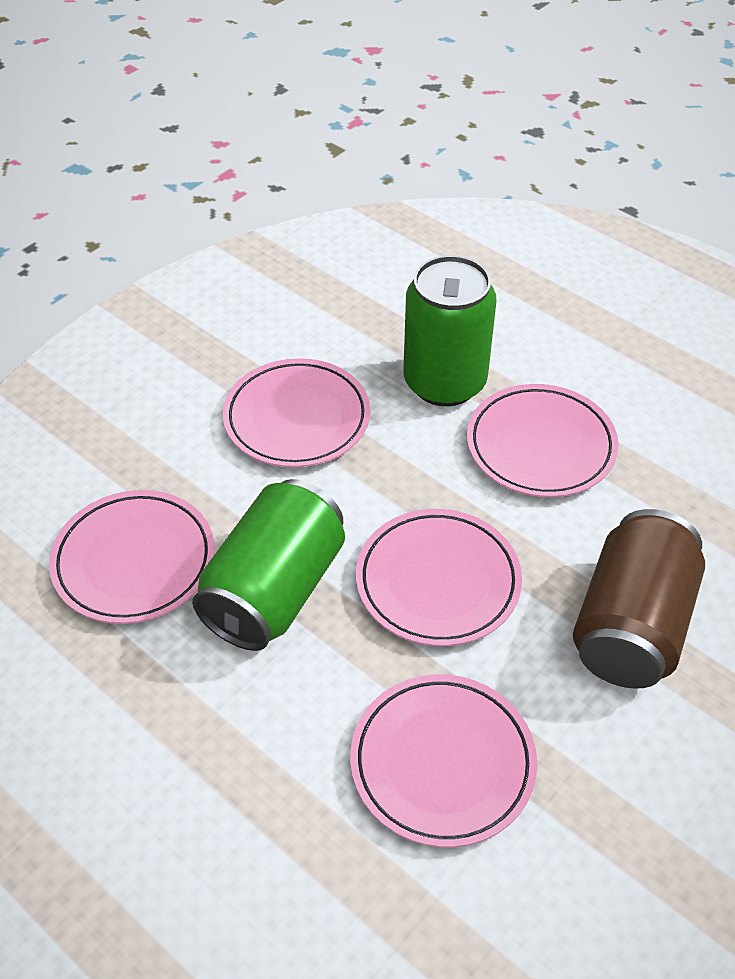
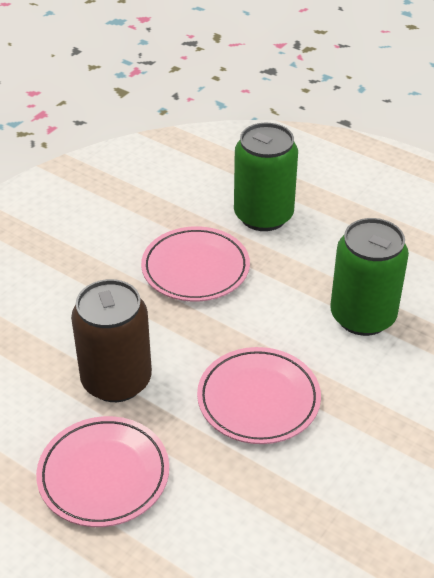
pink plate: 5 -> 3

